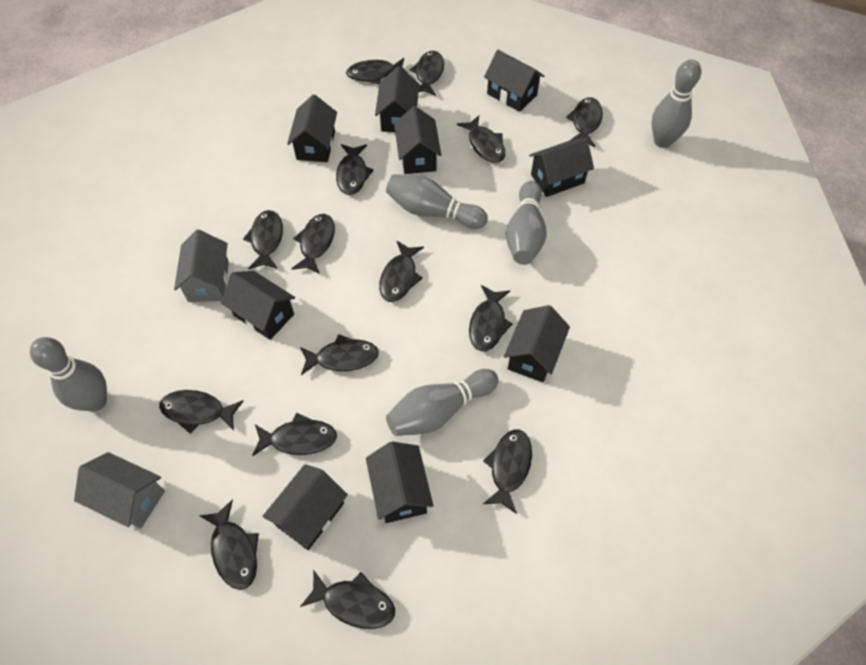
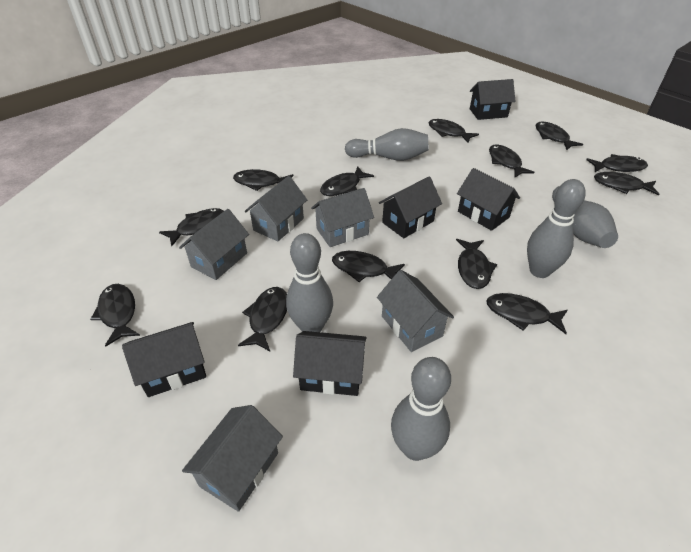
black fish: 15 -> 13
black house: 9 -> 5
grey house: 2 -> 5

